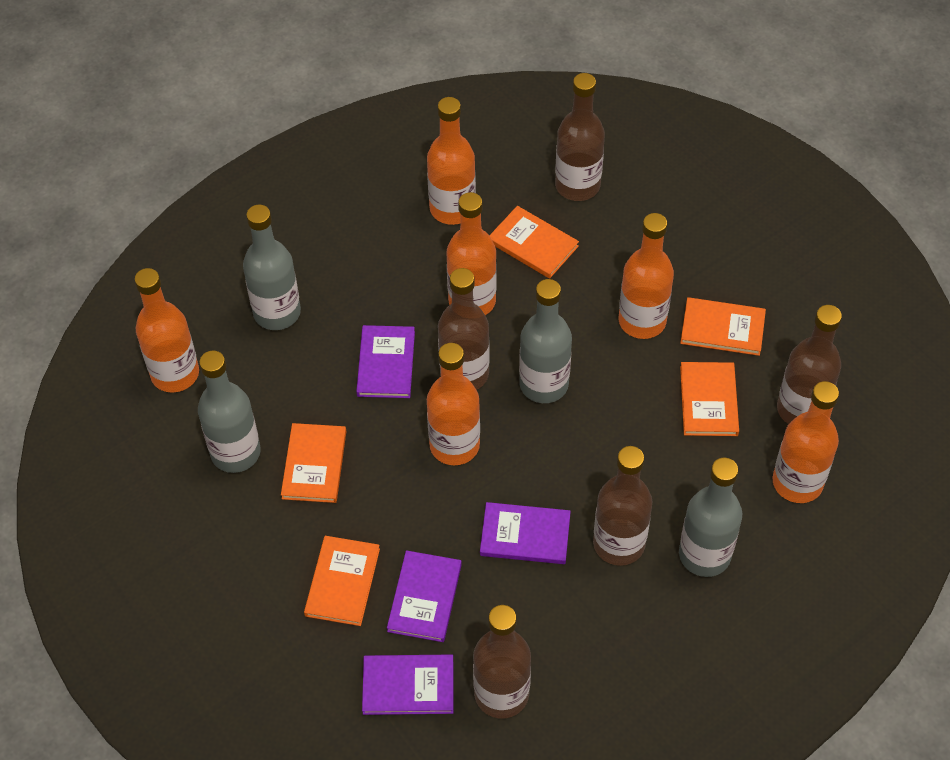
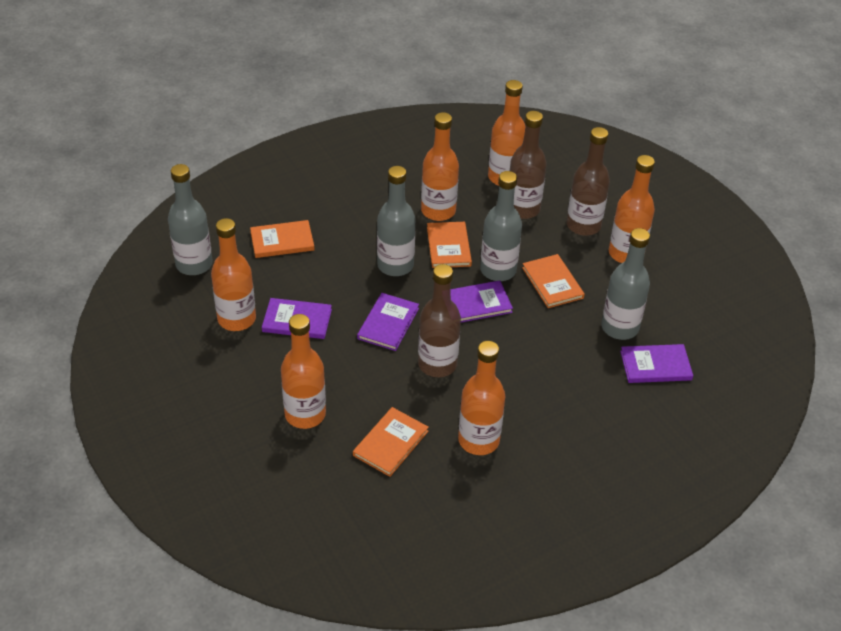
brown bottle: 5 -> 3
orange book: 5 -> 4

